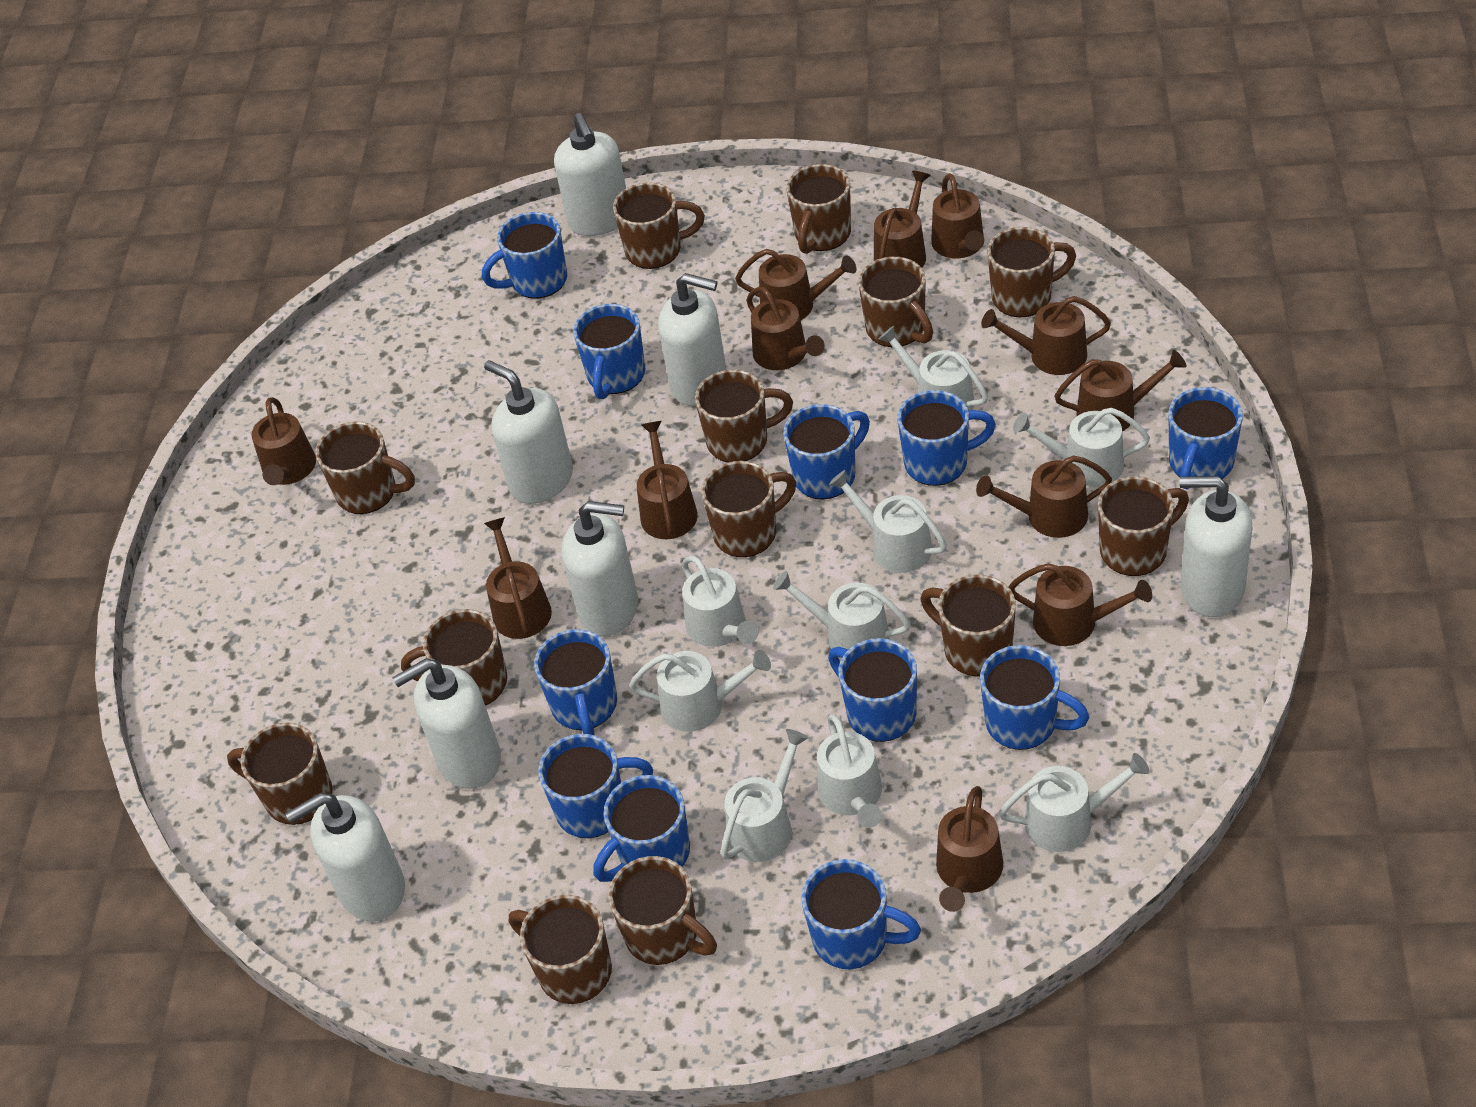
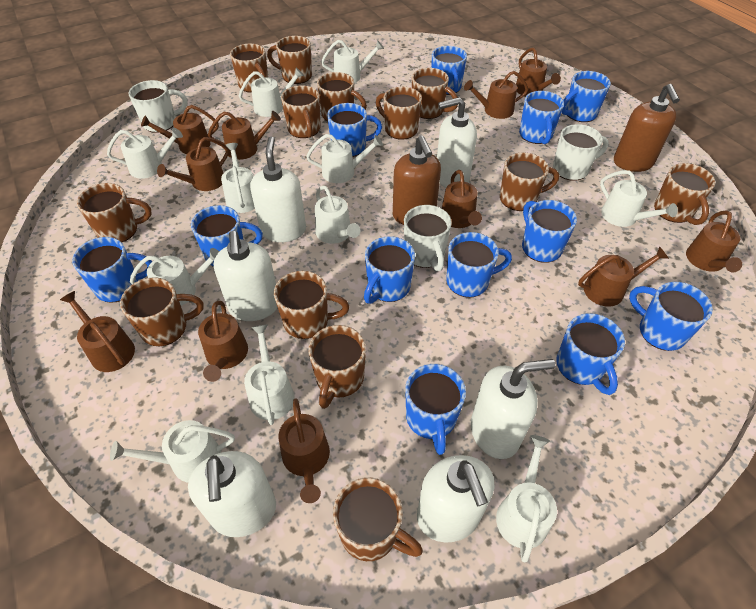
blue mug: 11 -> 12
brown soap dispenser: 0 -> 2
brown watering can: 12 -> 11
white mug: 0 -> 3
white soap dispenser: 7 -> 6
white watering can: 9 -> 11

